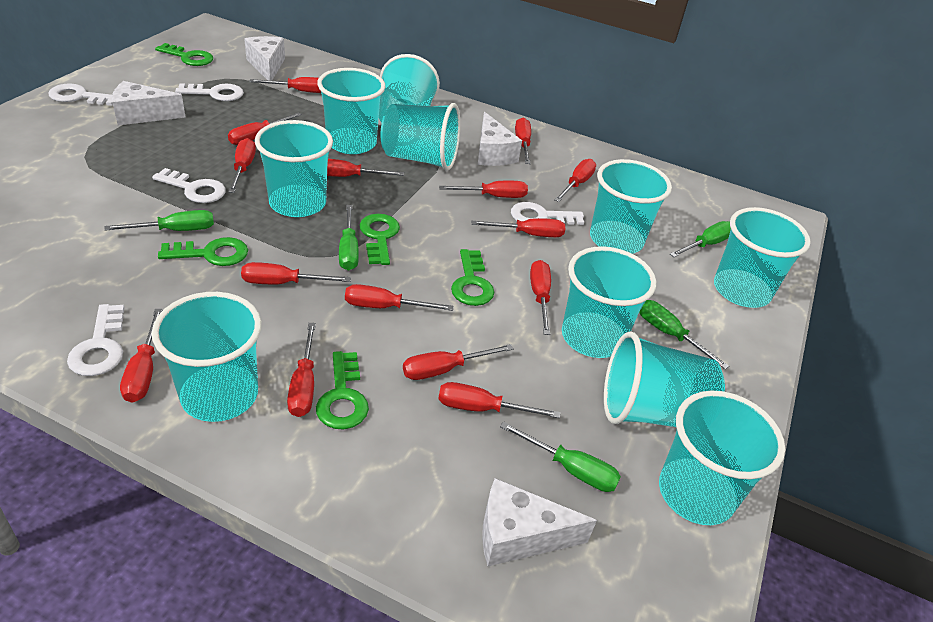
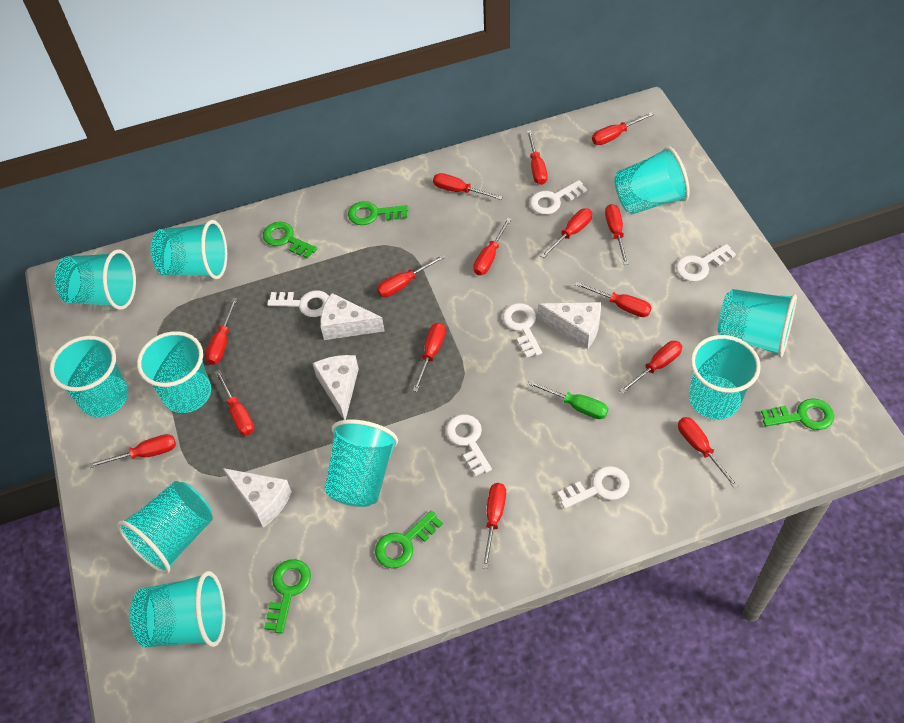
green screwdriver: 5 -> 1
white key: 5 -> 6

